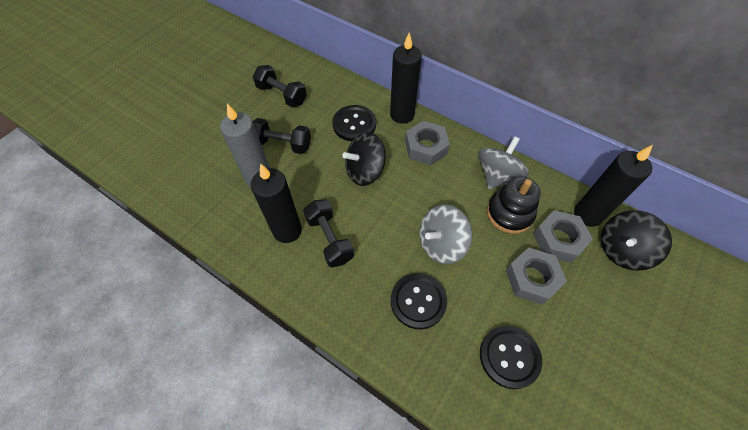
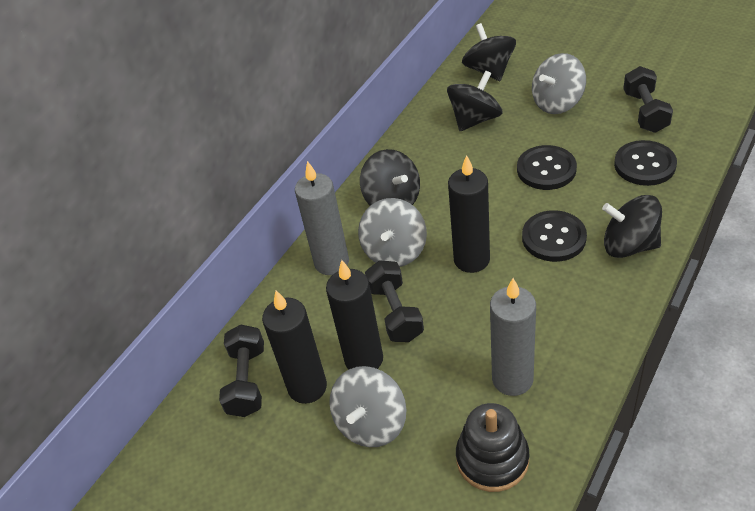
black spinning top: 2 -> 4
grey candle: 1 -> 2
grey nut: 3 -> 0
grey spinning top: 2 -> 3

